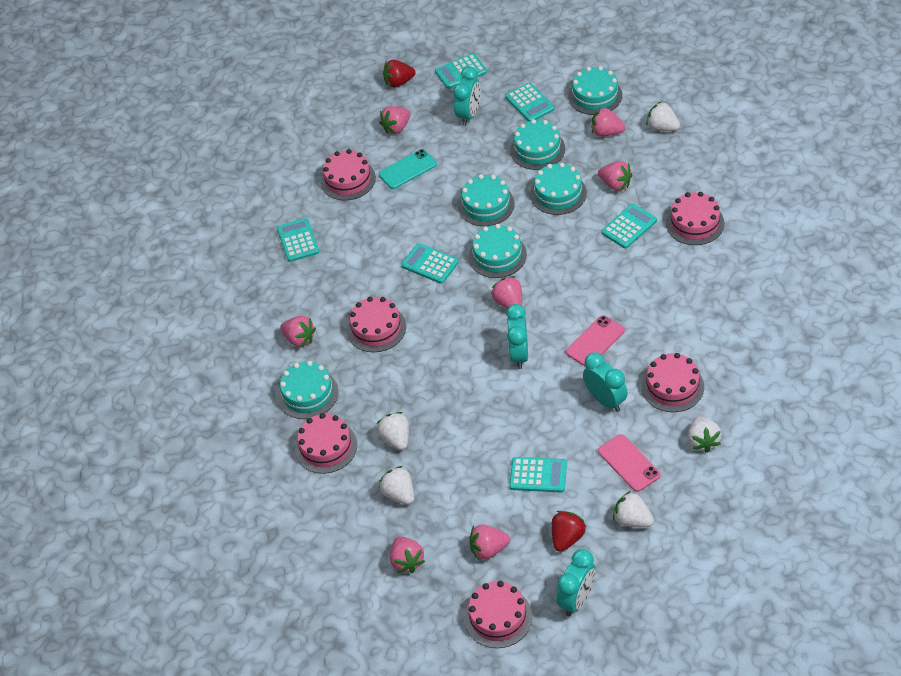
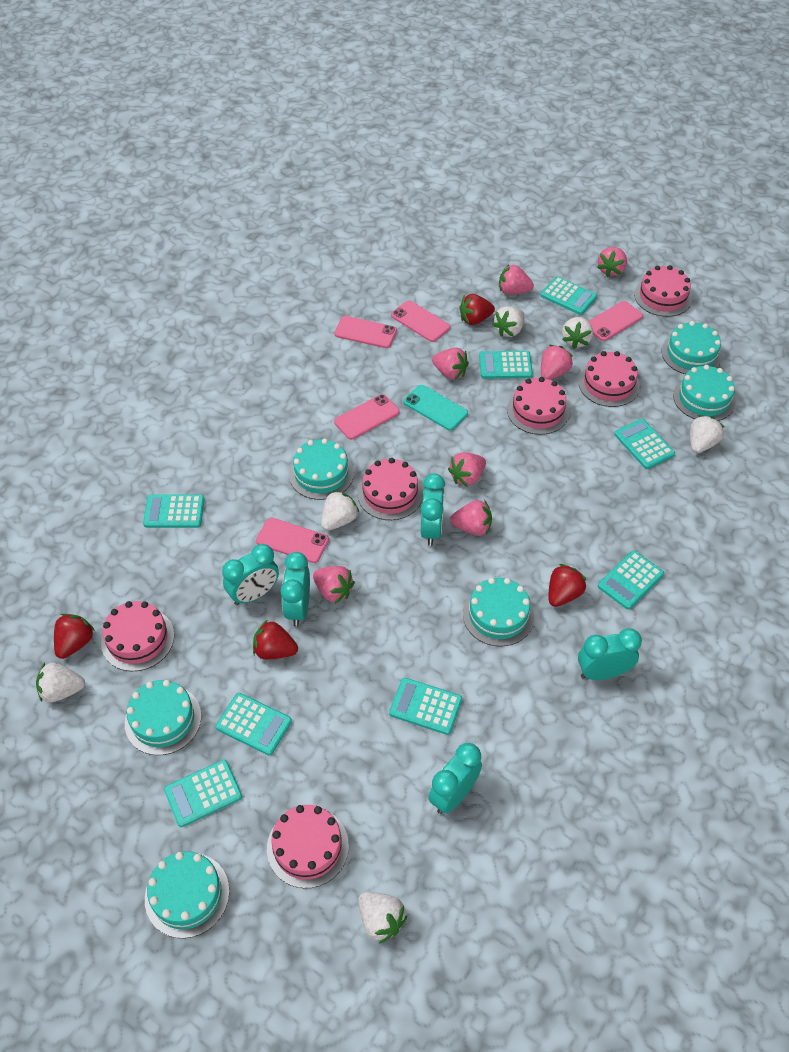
pink phone: 2 -> 5
red strawberry: 2 -> 4
turquoise calculator: 6 -> 8
turquoise clock: 4 -> 5
white strawberry: 5 -> 6

